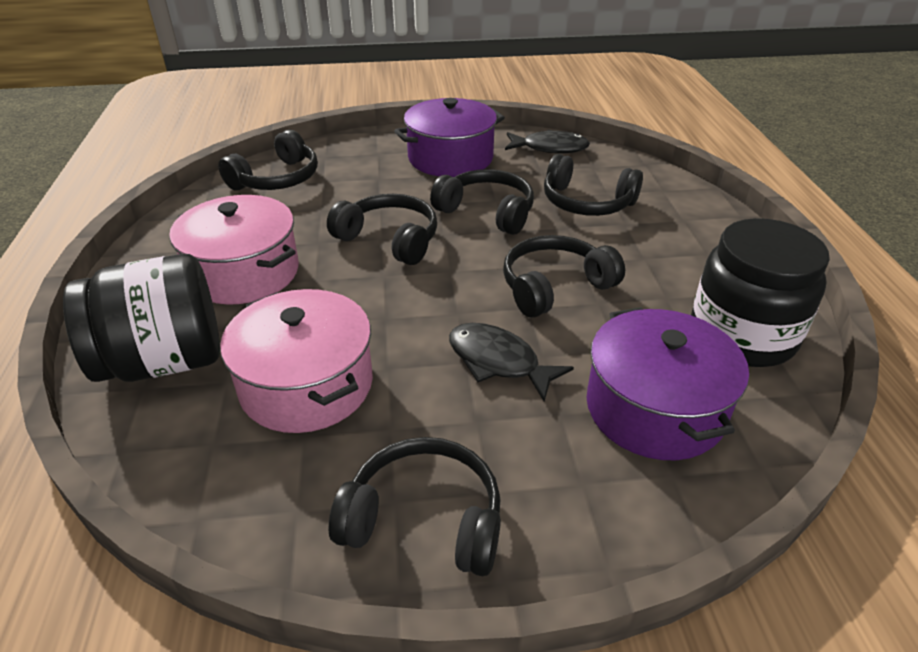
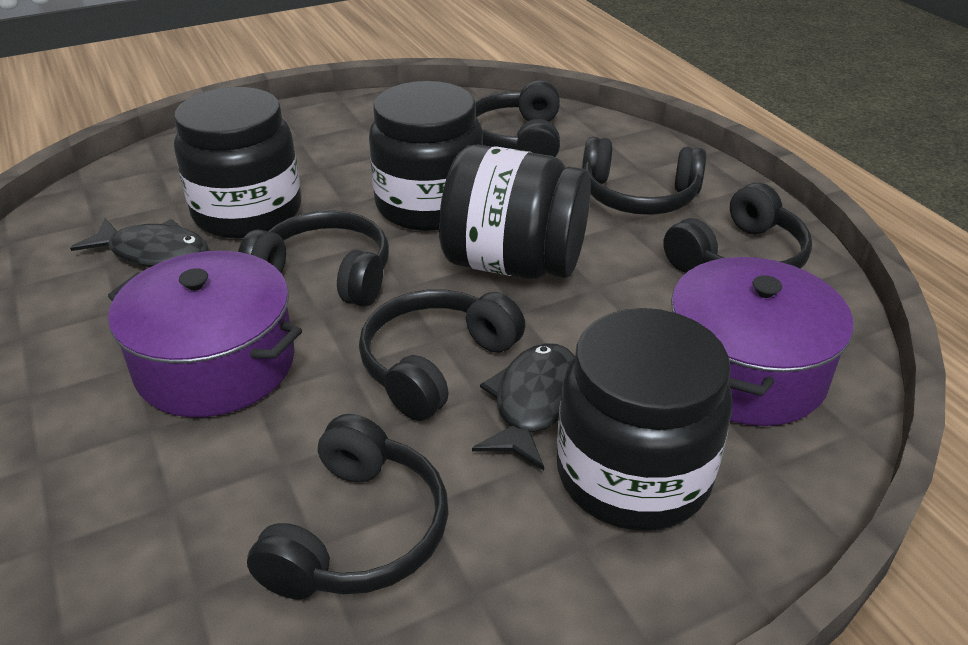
black jar: 2 -> 4
pink pot: 2 -> 0

